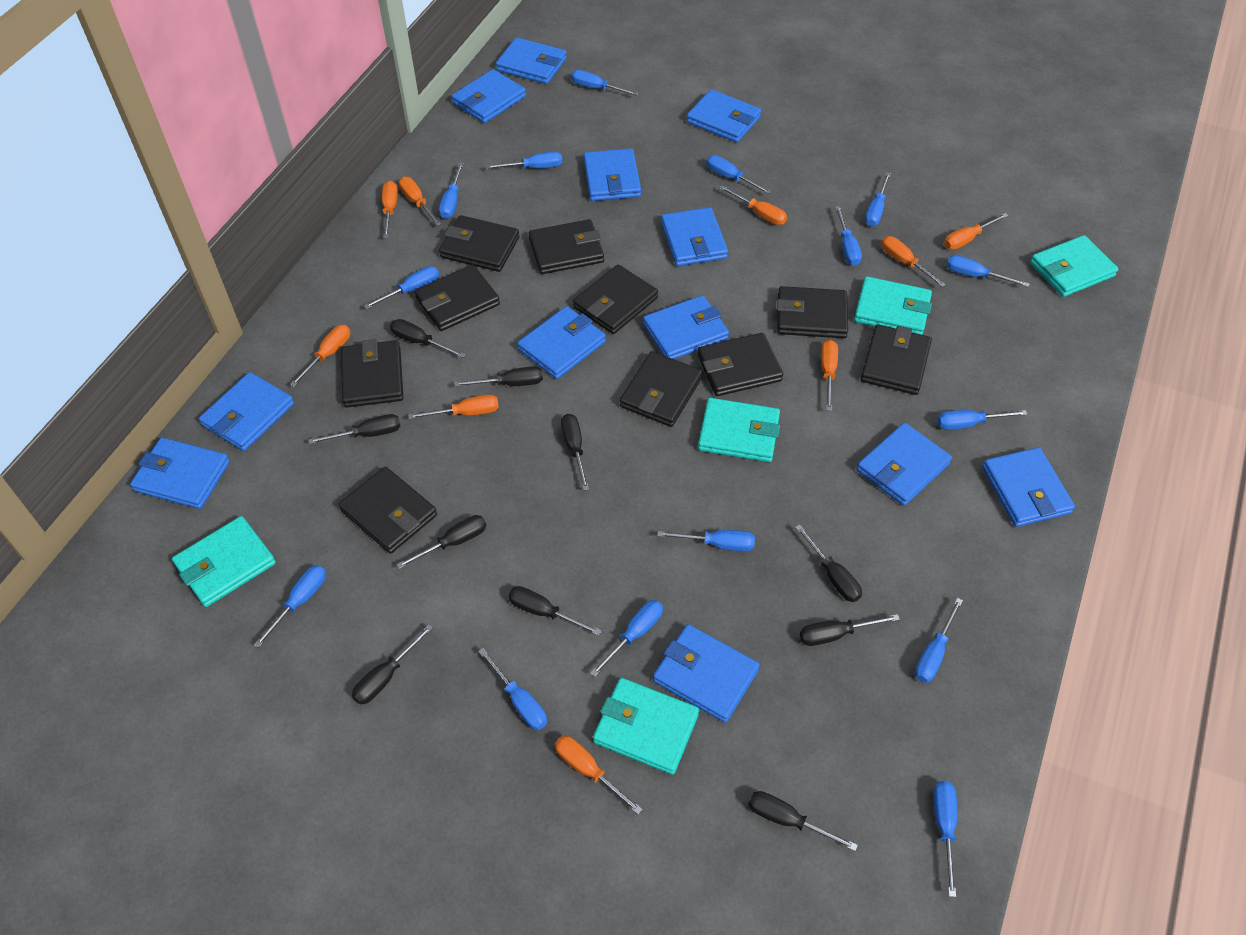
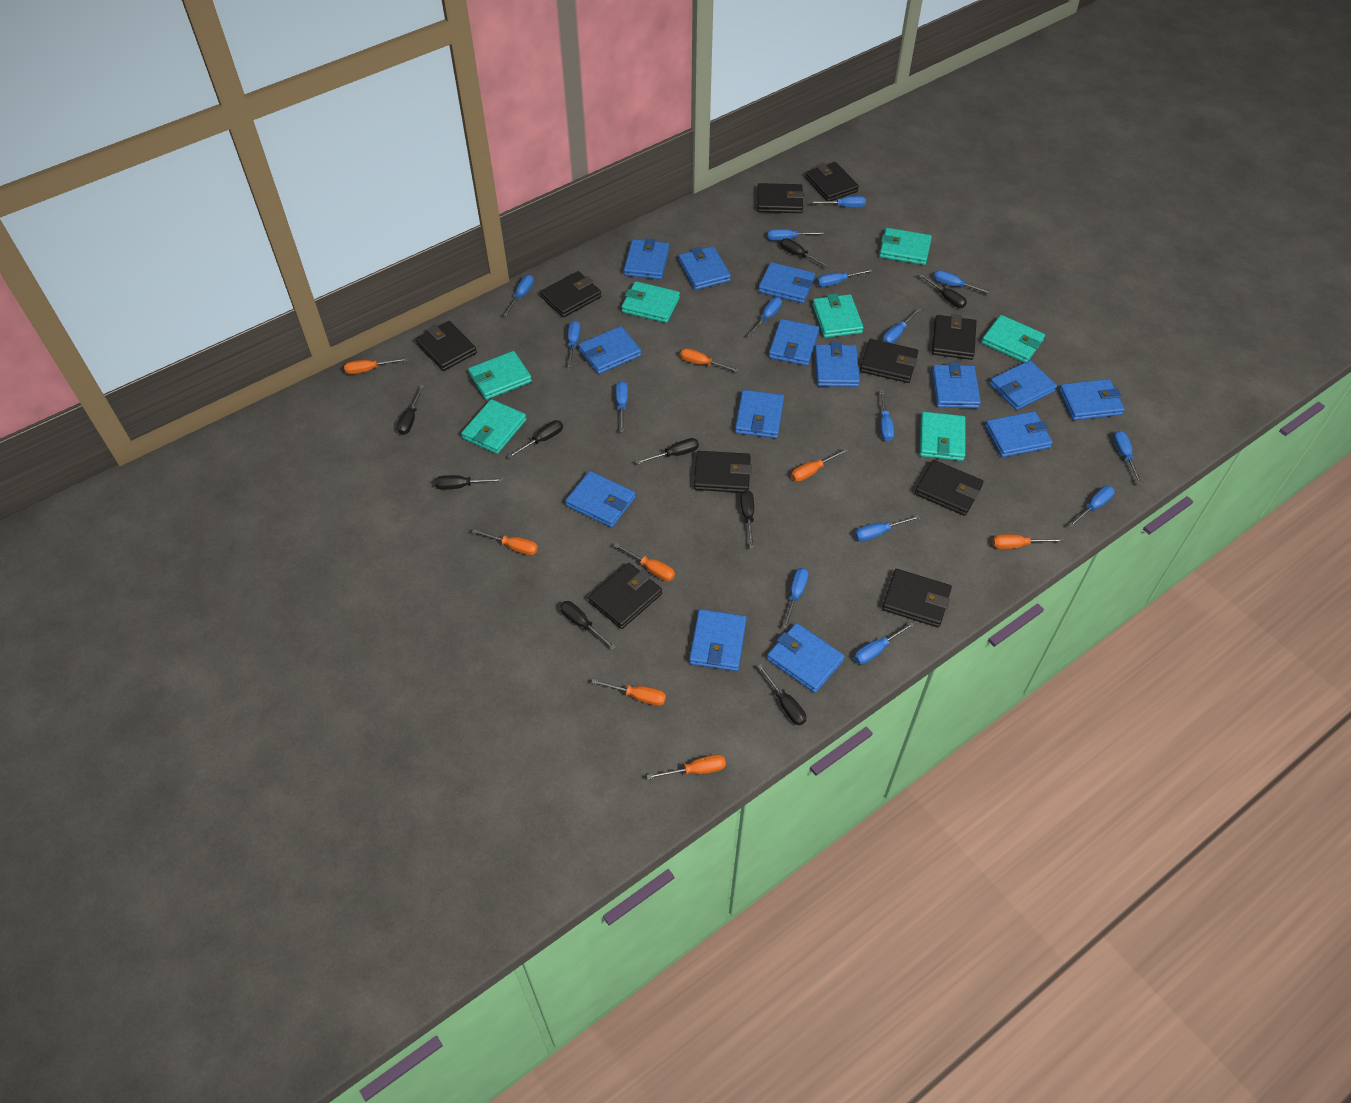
black screwdriver: 10 -> 9
blue wallet: 12 -> 14
orange screwdriver: 9 -> 8
turquoise wallet: 5 -> 7

